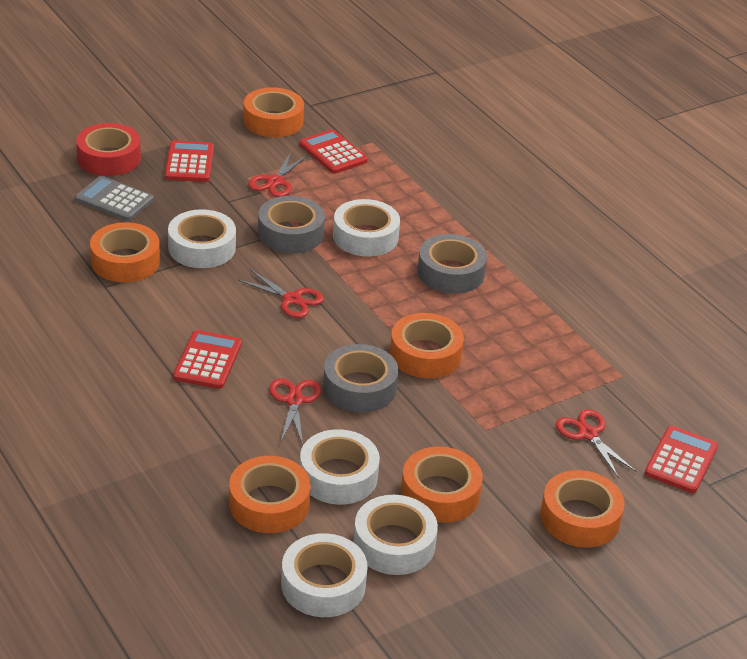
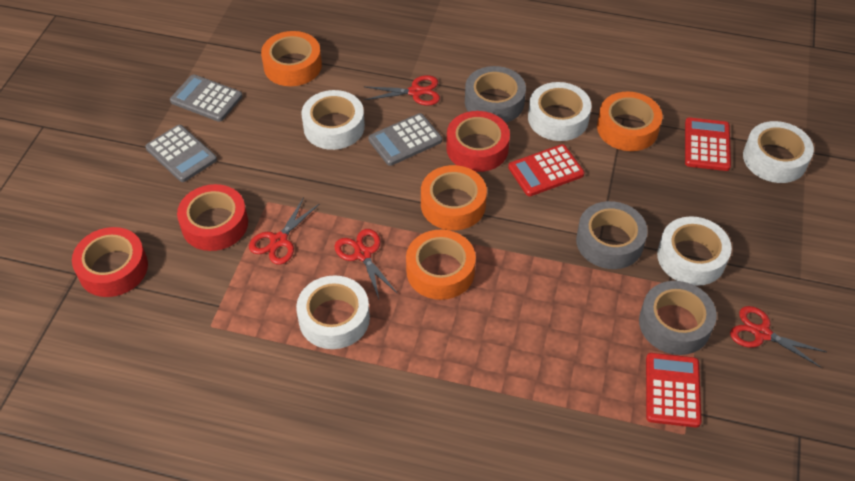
grey calculator: 1 -> 3
orange tape: 6 -> 4
red calculator: 4 -> 3
red tape: 1 -> 3

